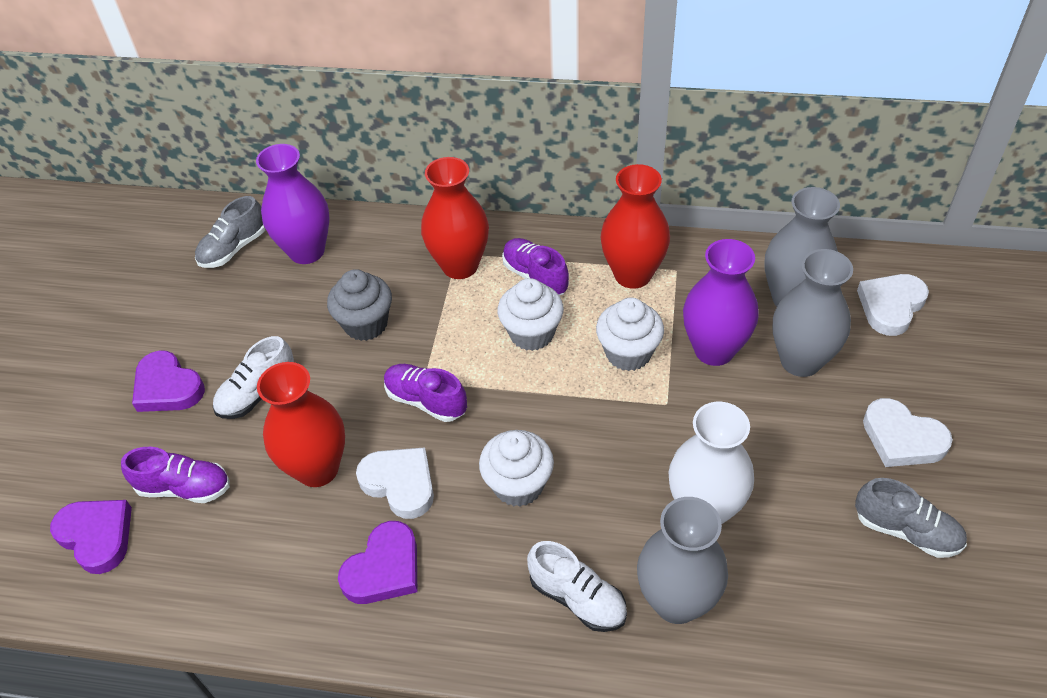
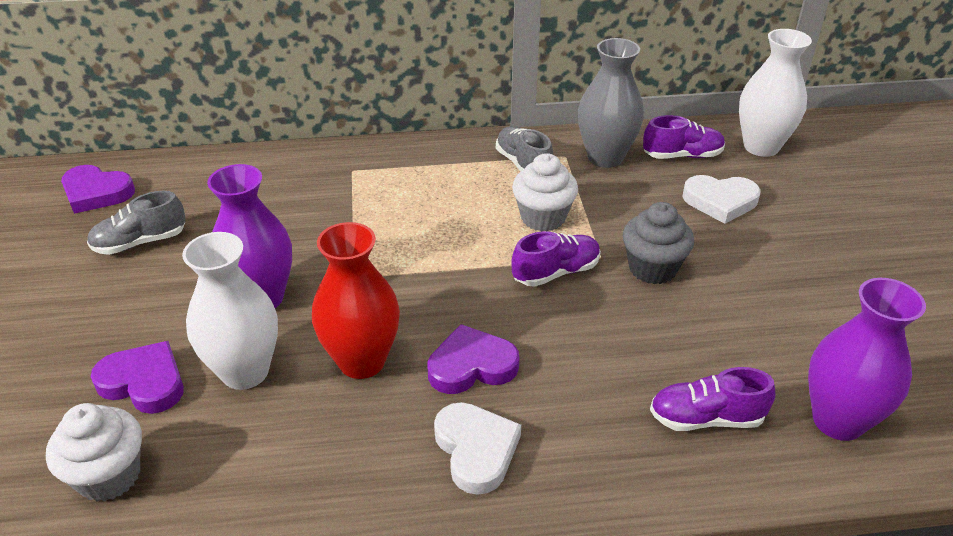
grey vase: 3 -> 1
red vase: 3 -> 1
white cupcake: 3 -> 2
white heart: 3 -> 2
white shoe: 2 -> 0
white vase: 1 -> 2

